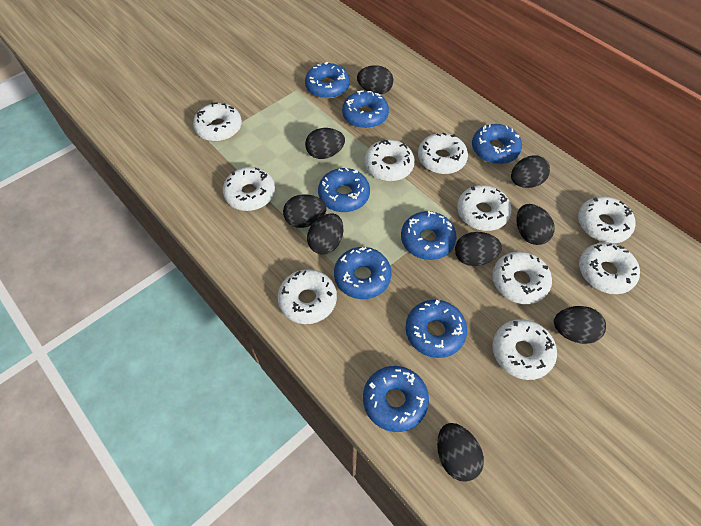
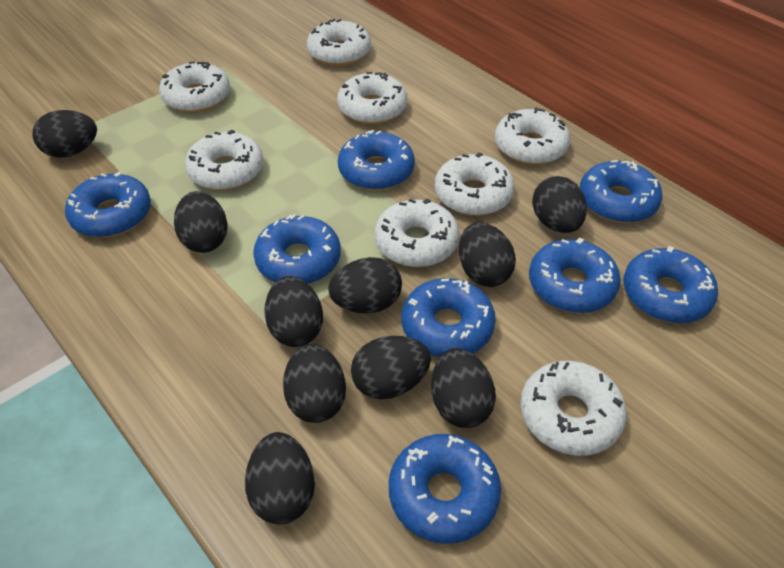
black egg: 9 -> 10
white donut: 10 -> 8

